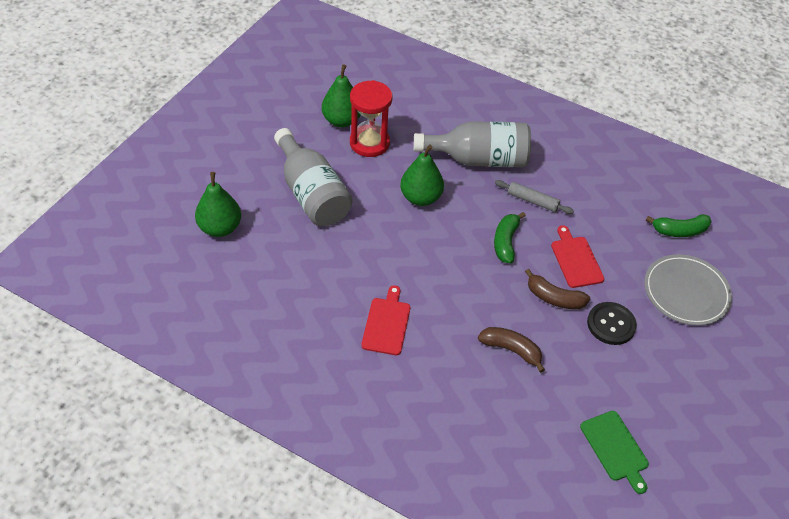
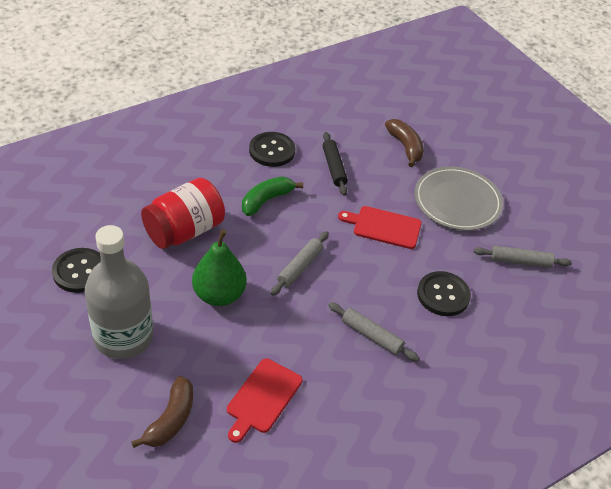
black button: 1 -> 3
black rolling pin: 0 -> 1
green banana: 2 -> 1
green cutting board: 1 -> 0
green pear: 3 -> 1
grey bottle: 2 -> 1
grey rolling pin: 1 -> 3
red hourglass: 1 -> 0
red jar: 0 -> 1

